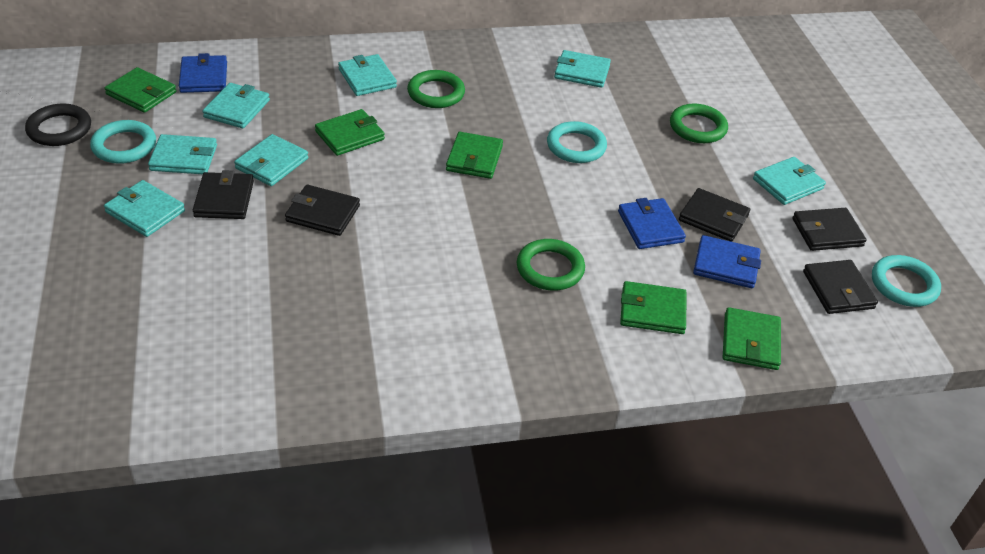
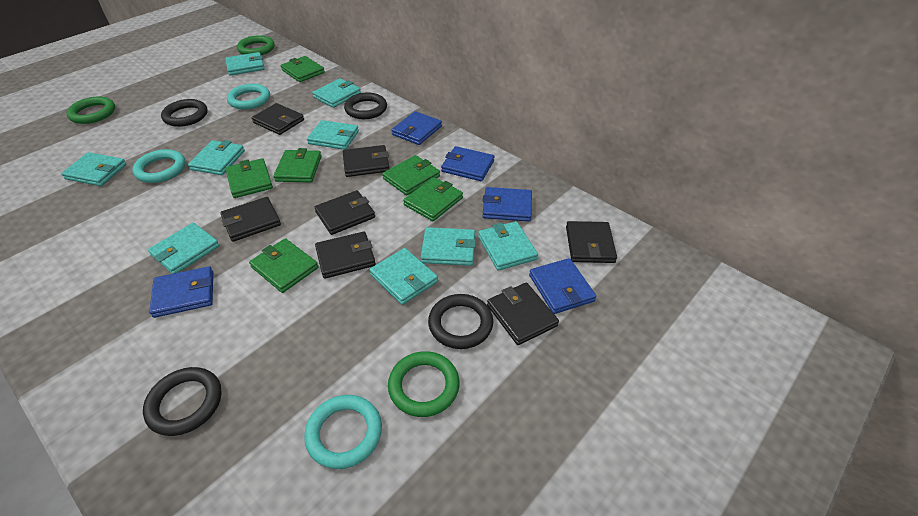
black ring: 1 -> 4
black wallet: 5 -> 7
blue wallet: 3 -> 5
green wallet: 5 -> 6
turquoise wallet: 7 -> 9

